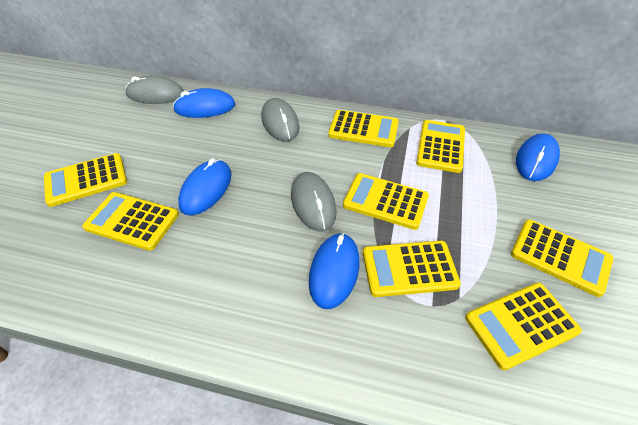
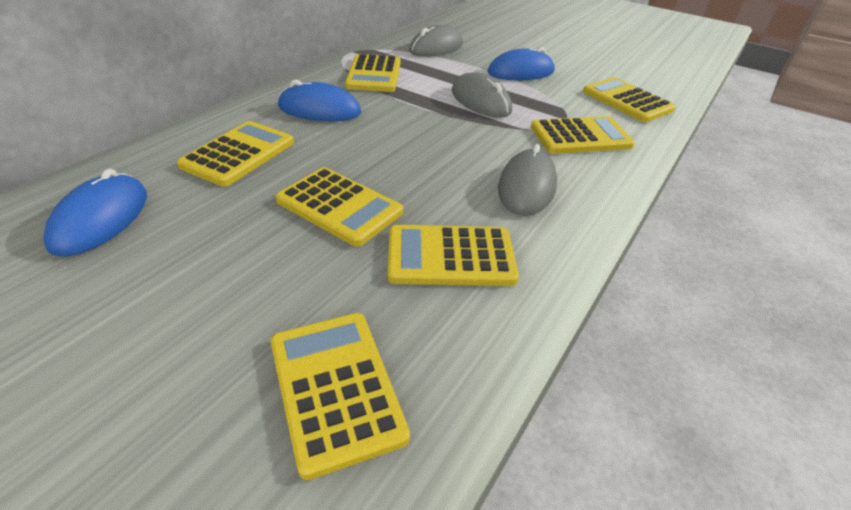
blue mouse: 4 -> 3
yellow calculator: 8 -> 7

